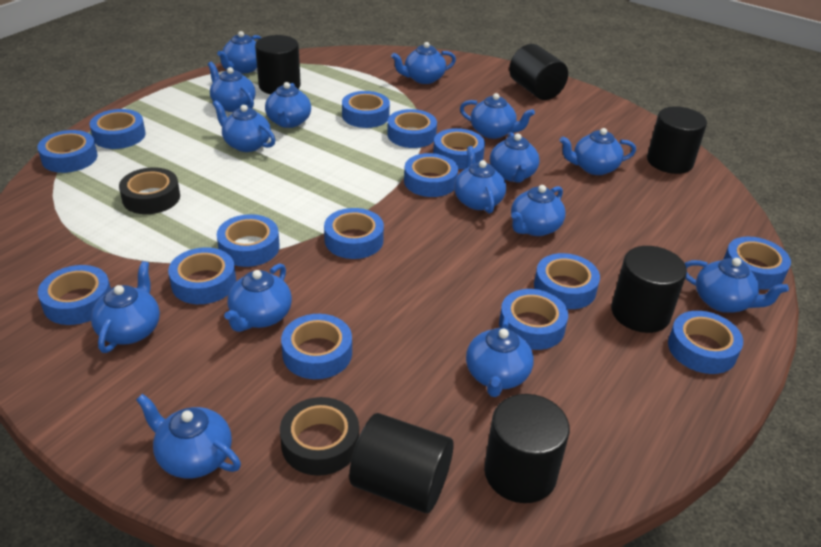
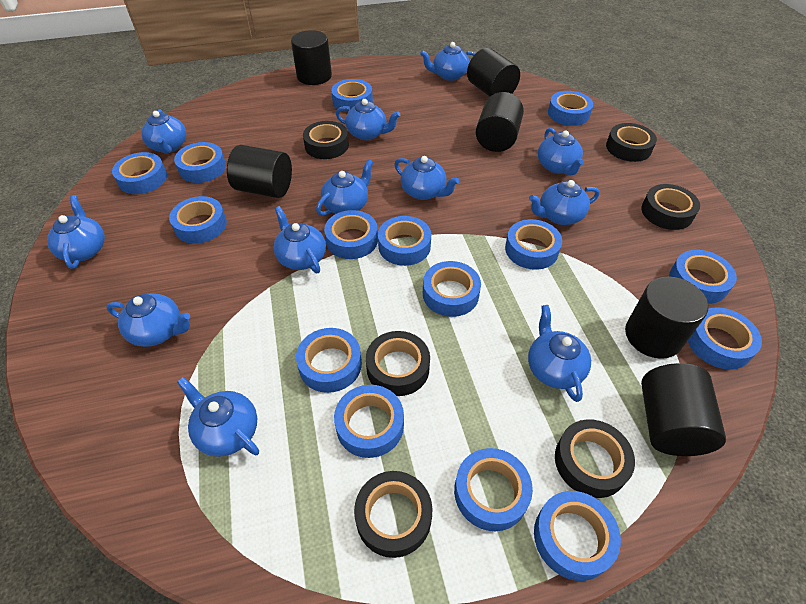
black tape: 2 -> 6
blue teapot: 15 -> 12

